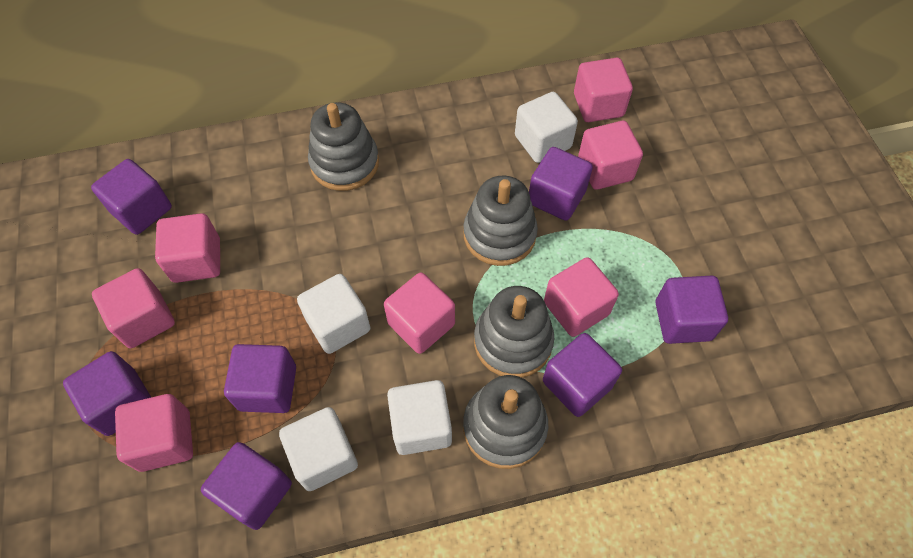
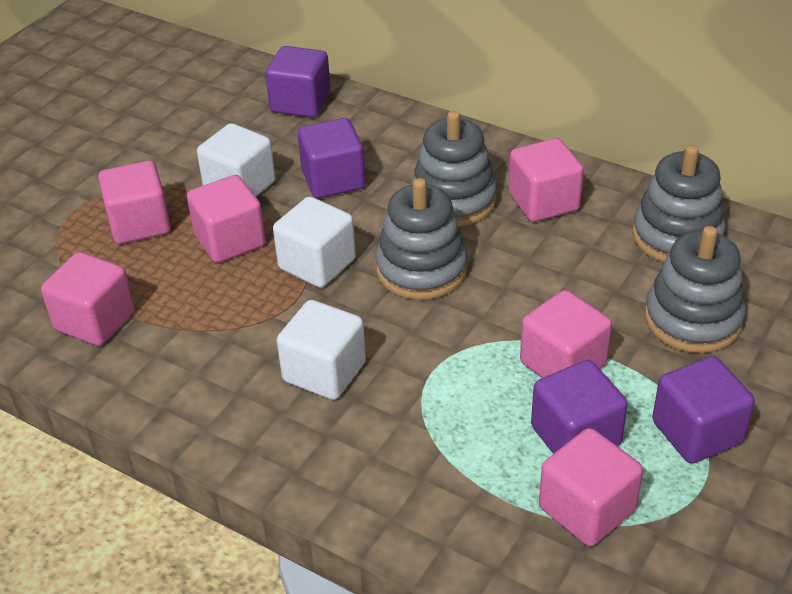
pink cube: 7 -> 6
purple cube: 7 -> 4
white cube: 4 -> 3

